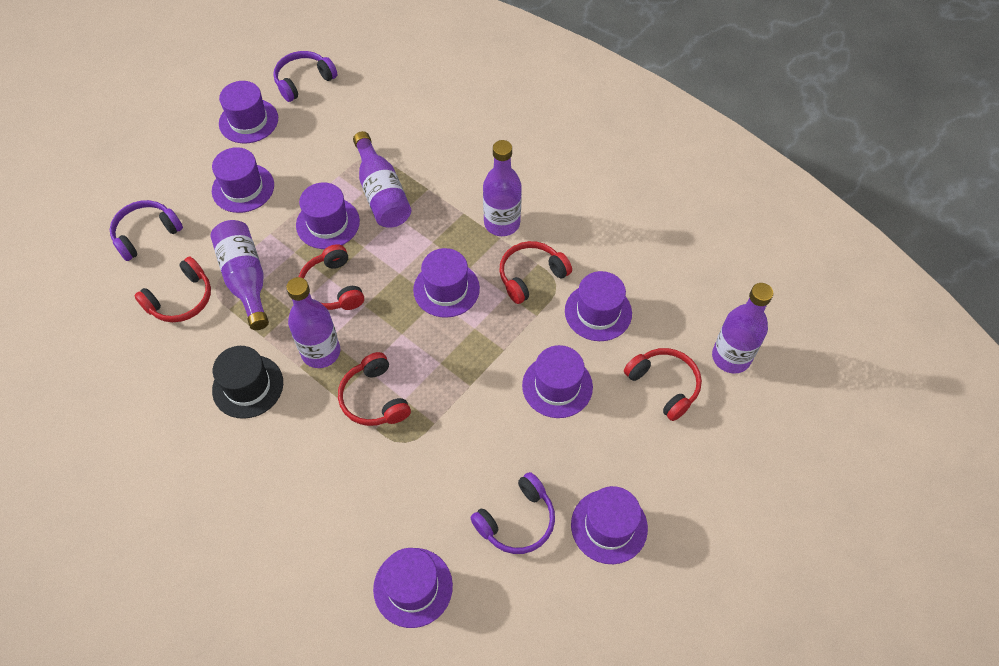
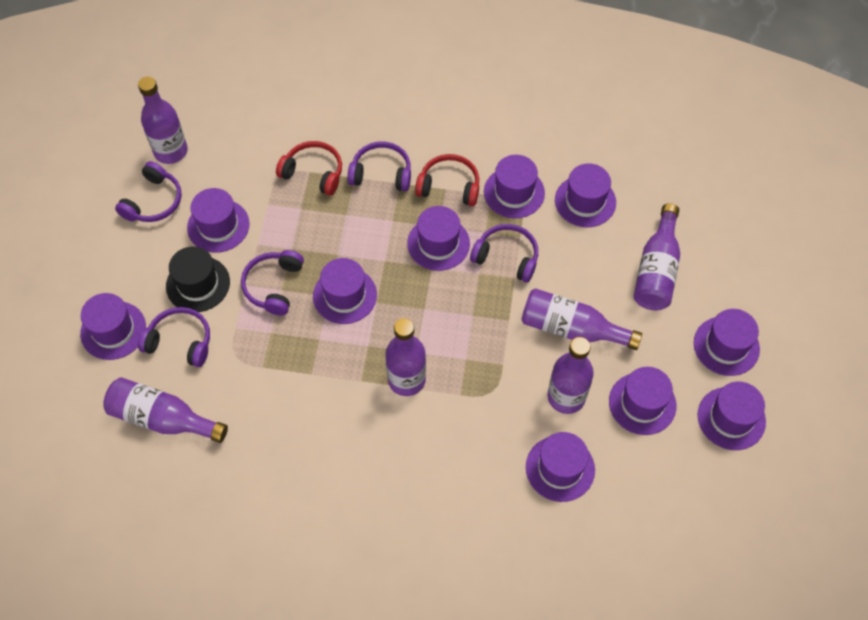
purple bottle: 5 -> 6
purple hat: 8 -> 10
purple headphones: 3 -> 5
red headphones: 5 -> 2

